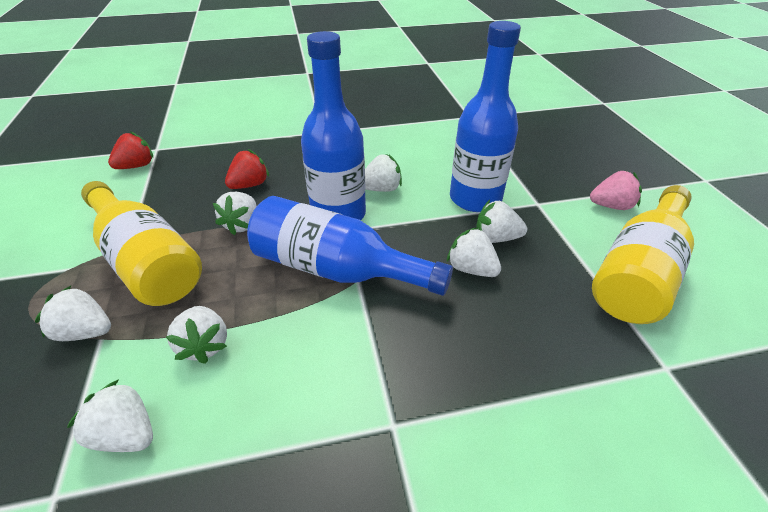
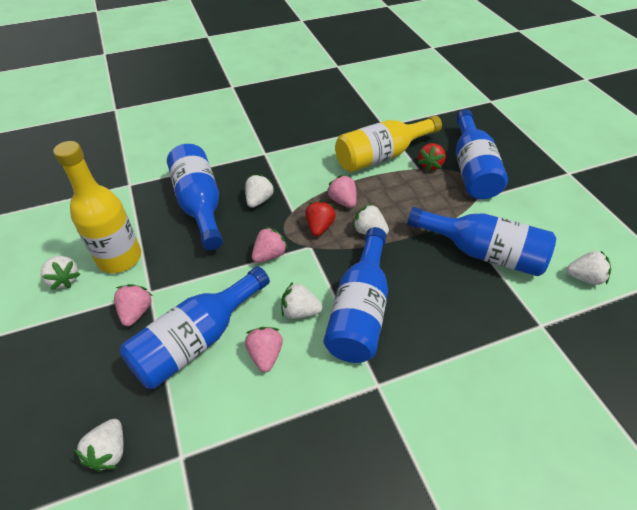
blue bottle: 3 -> 5
pink strawberry: 1 -> 4
white strawberry: 7 -> 6

